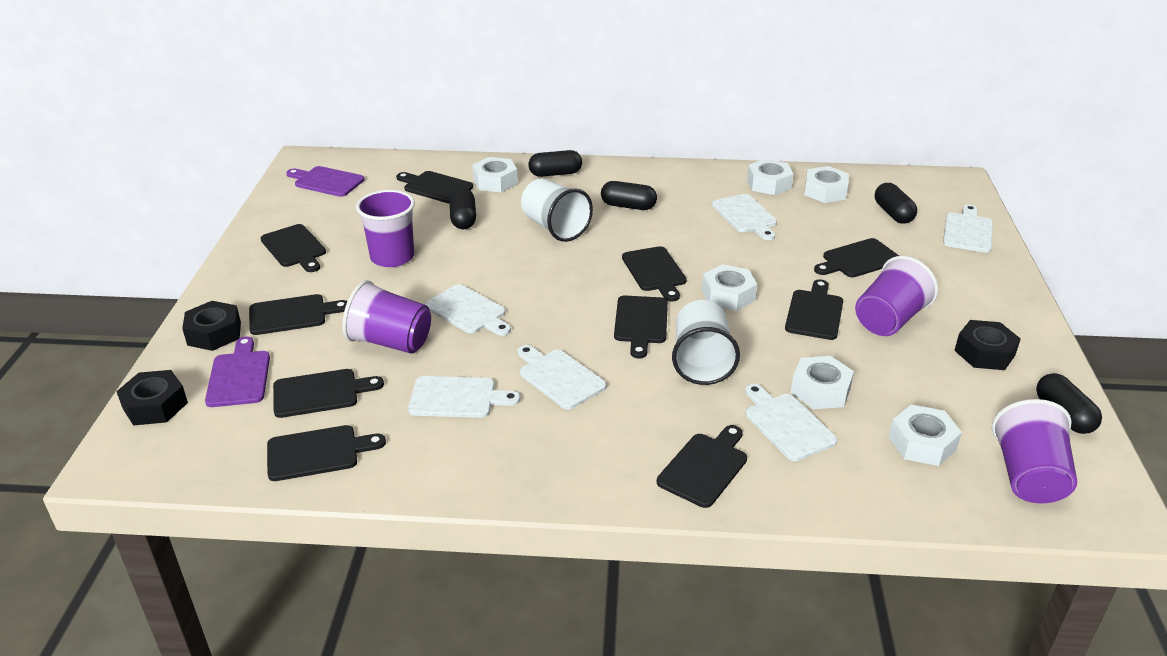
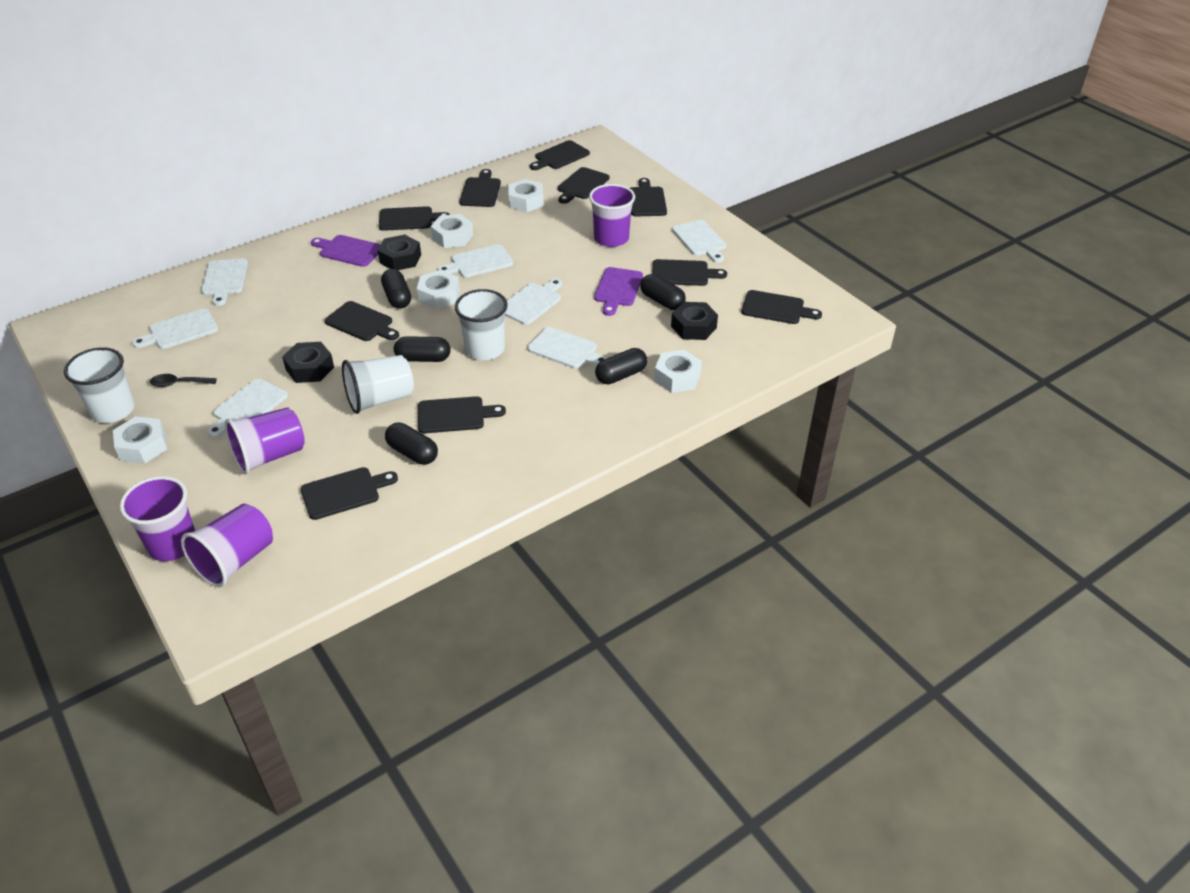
black spoon: 0 -> 1
white cup: 2 -> 3
white cutting board: 6 -> 7
white nut: 6 -> 5

